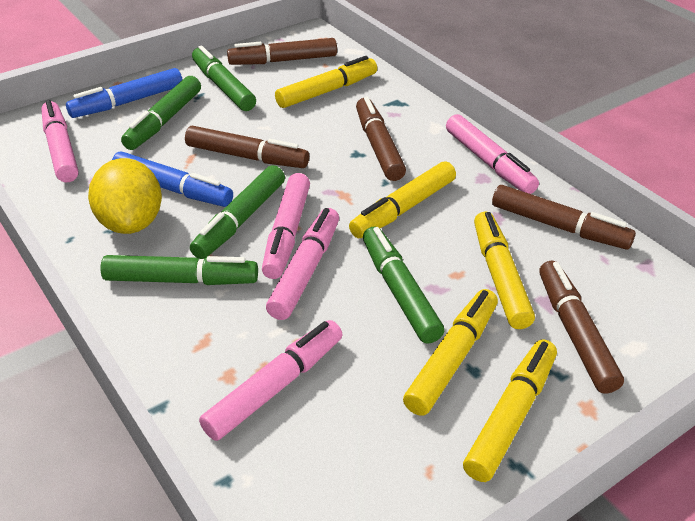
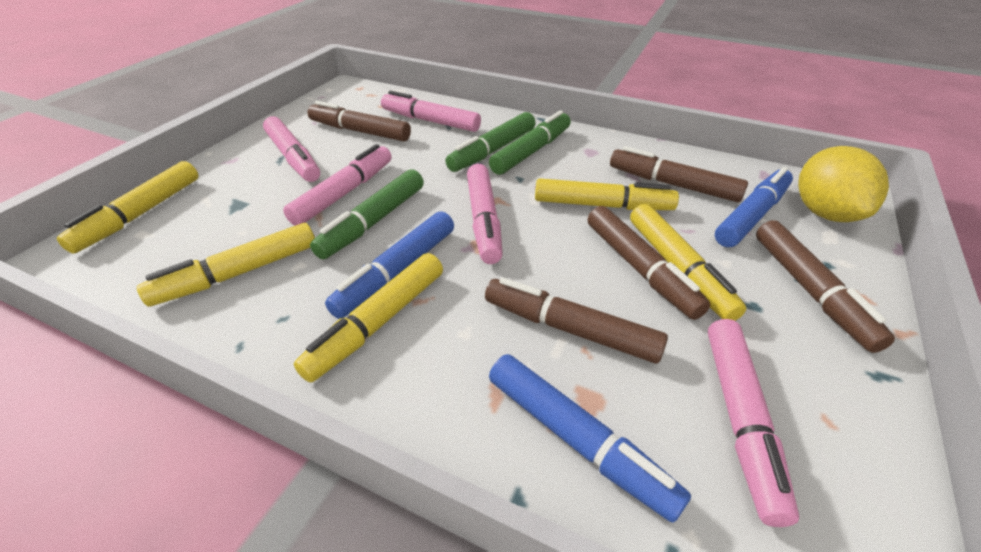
blue marker: 2 -> 3
green marker: 5 -> 3

